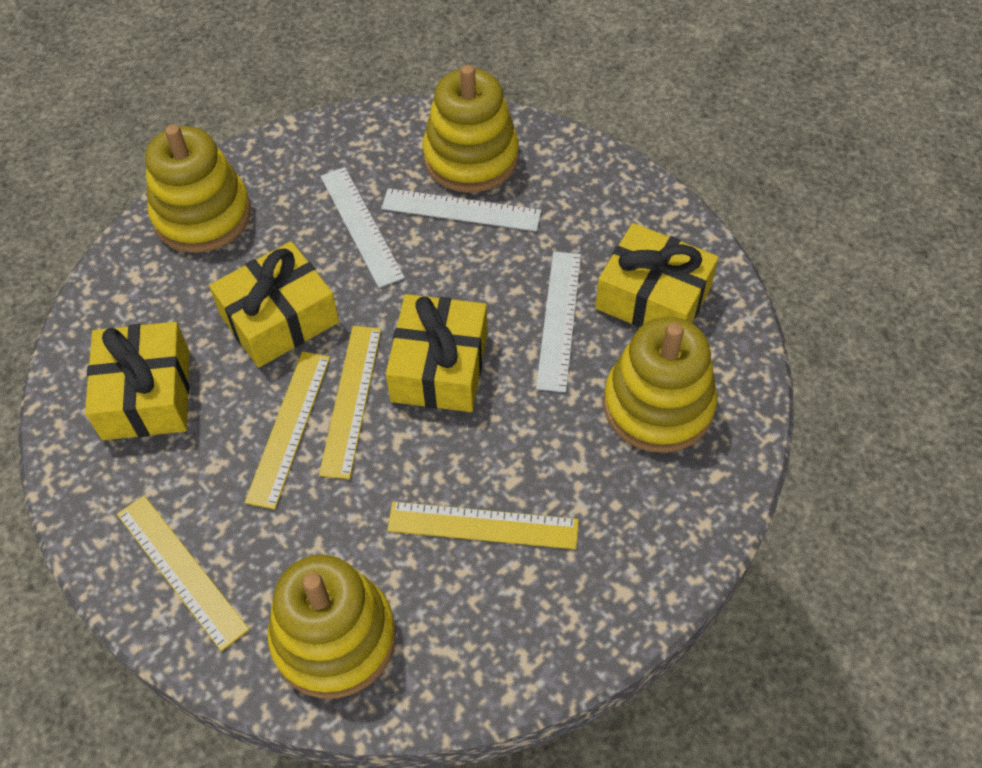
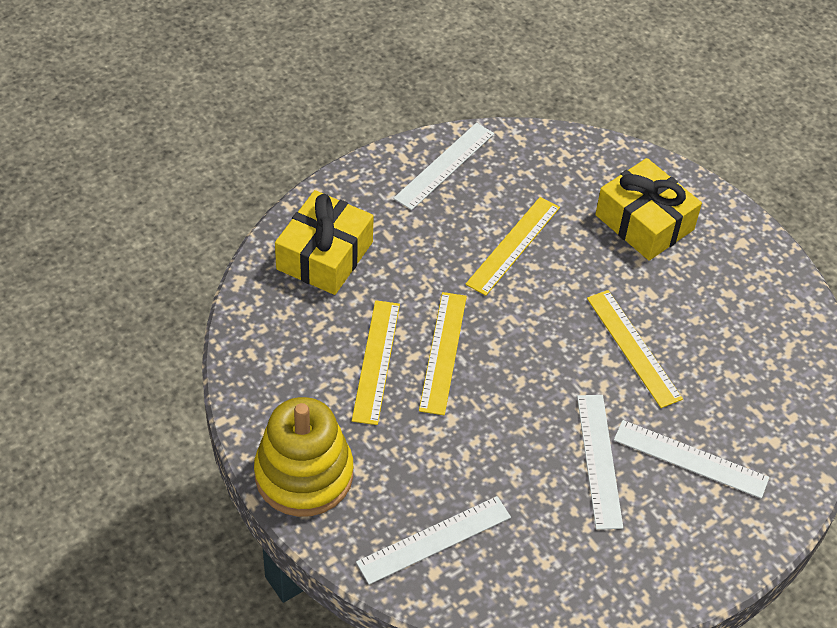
white ruler: 3 -> 4
yellow gift: 4 -> 2
yellow stacking toy: 4 -> 1

